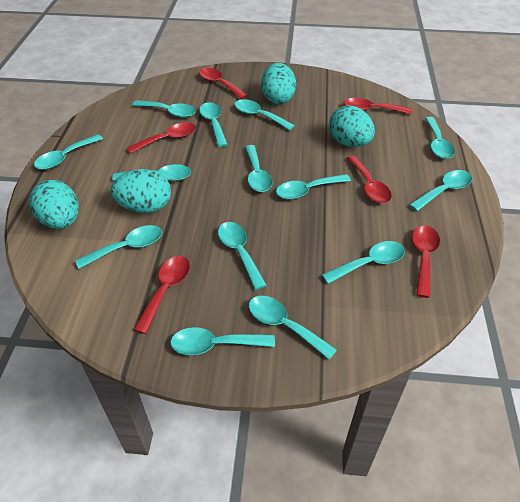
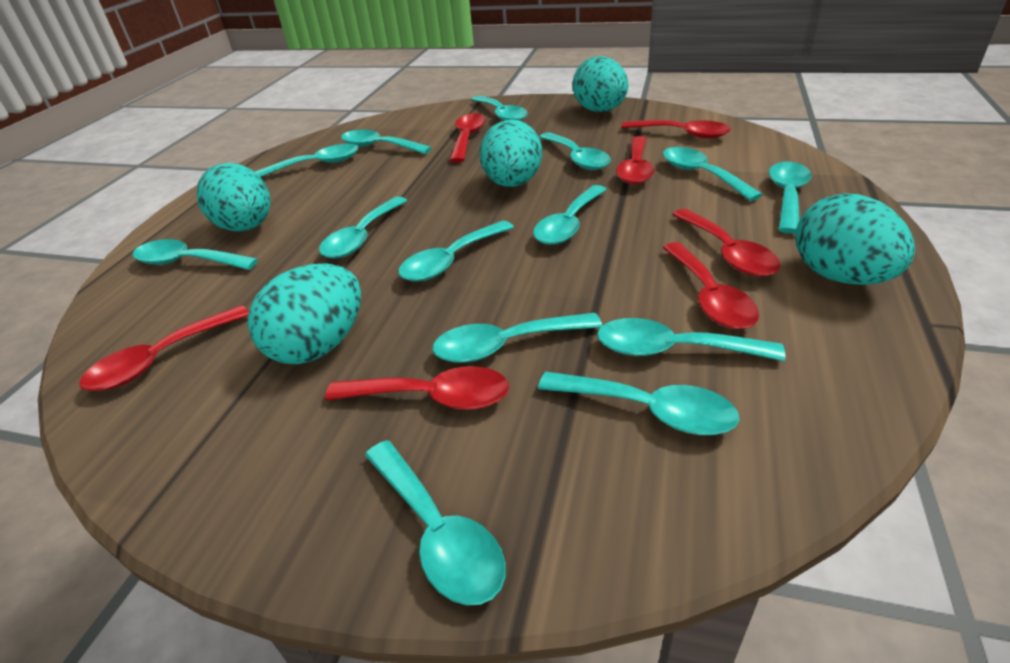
red spoon: 6 -> 7
turquoise egg: 4 -> 5

